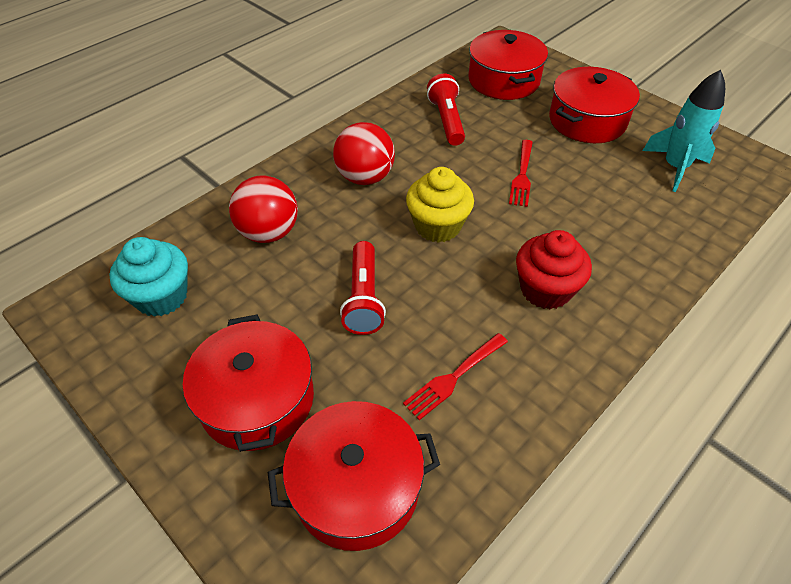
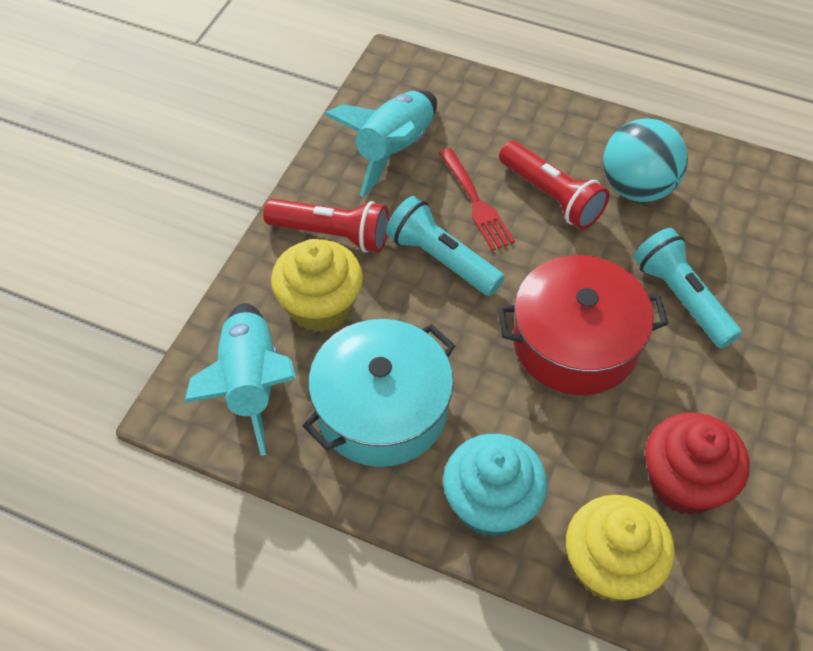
red ball: 2 -> 0
red fork: 2 -> 1
red pot: 4 -> 1
turquoise ball: 0 -> 1
turquoise flashlight: 0 -> 2
turquoise pot: 0 -> 1
turquoise rocket: 1 -> 2
yellow cupcake: 1 -> 2

